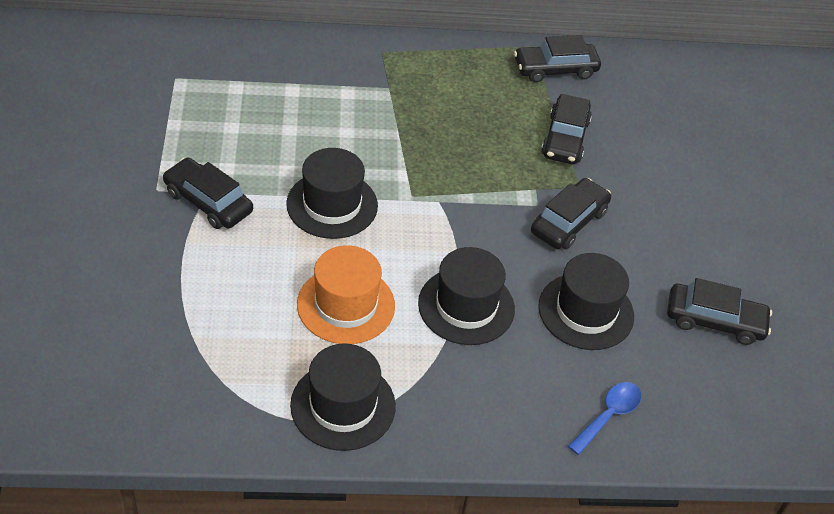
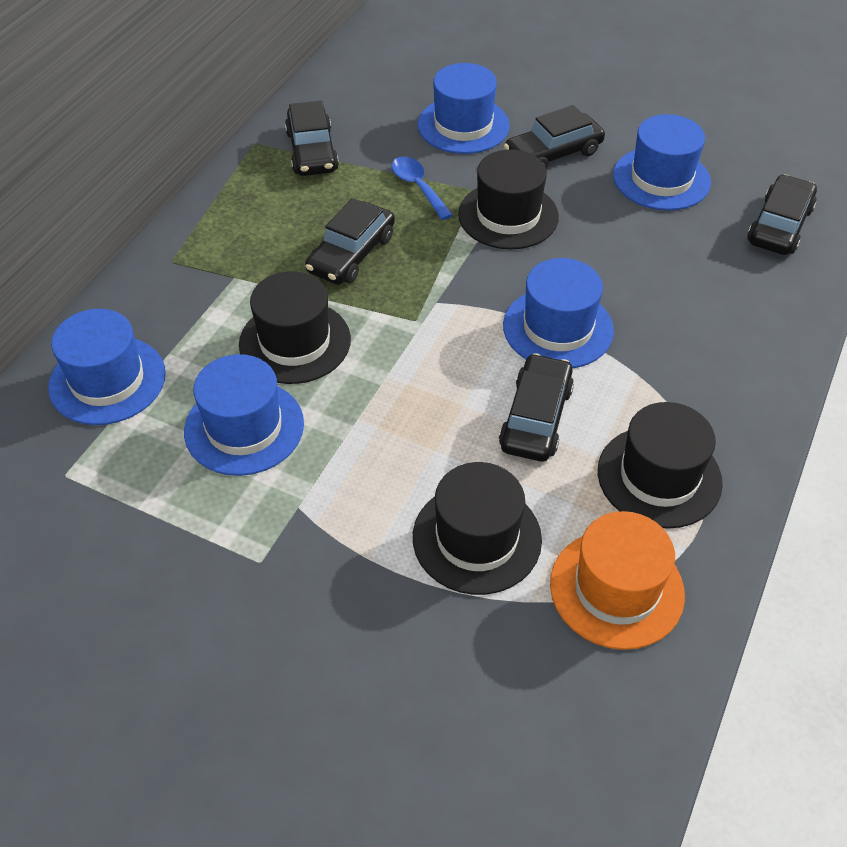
blue hat: 0 -> 5

